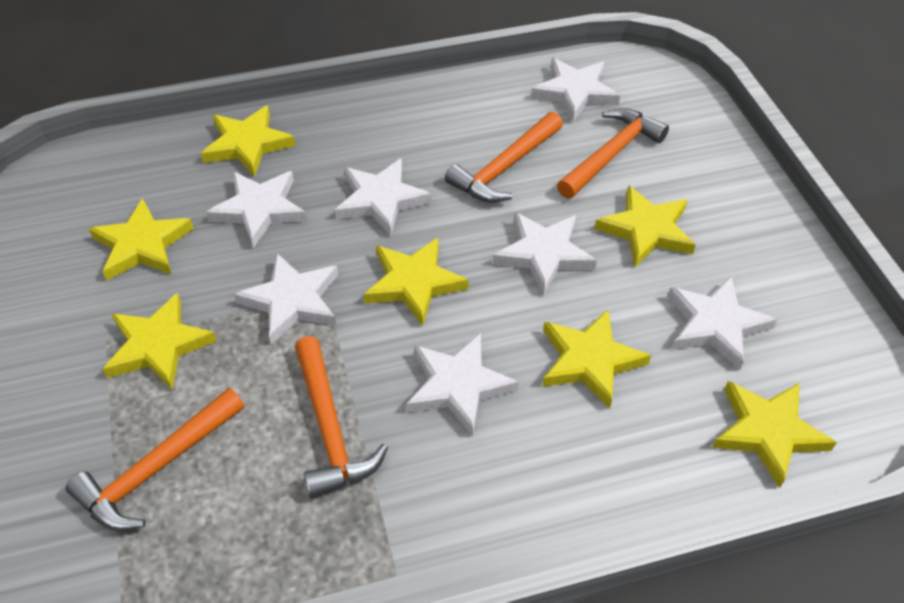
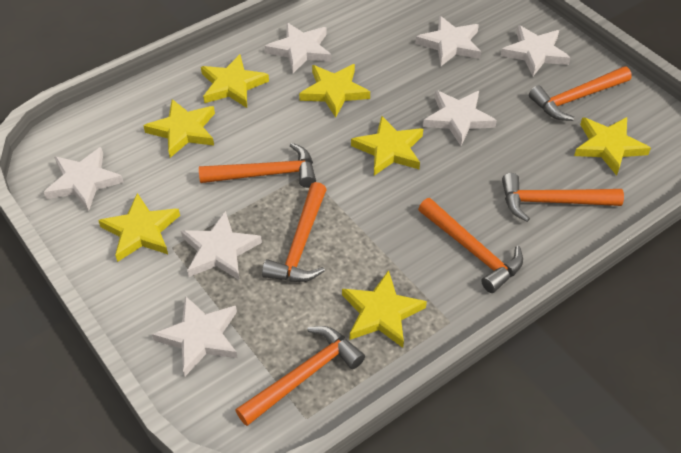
orange hammer: 4 -> 6

